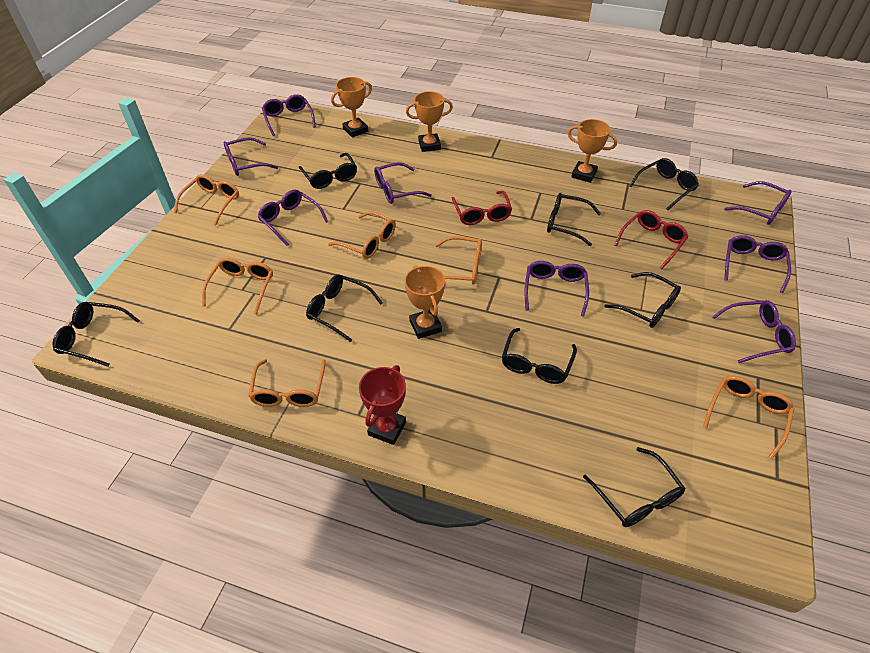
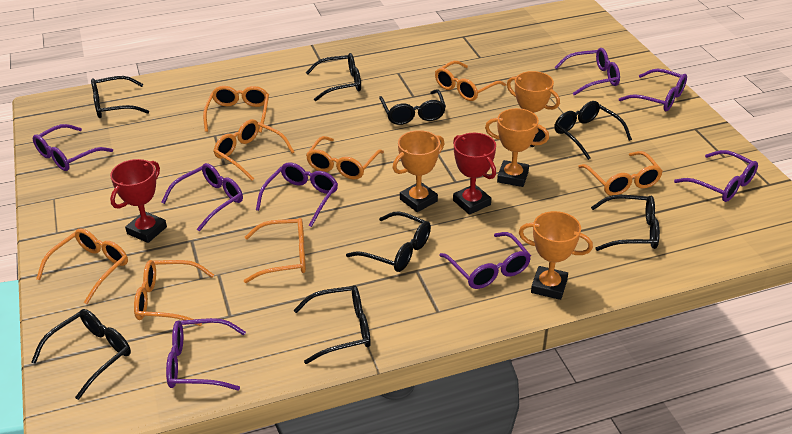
orange glasses: 6 -> 8
red glasses: 2 -> 0
red trophy: 1 -> 2

